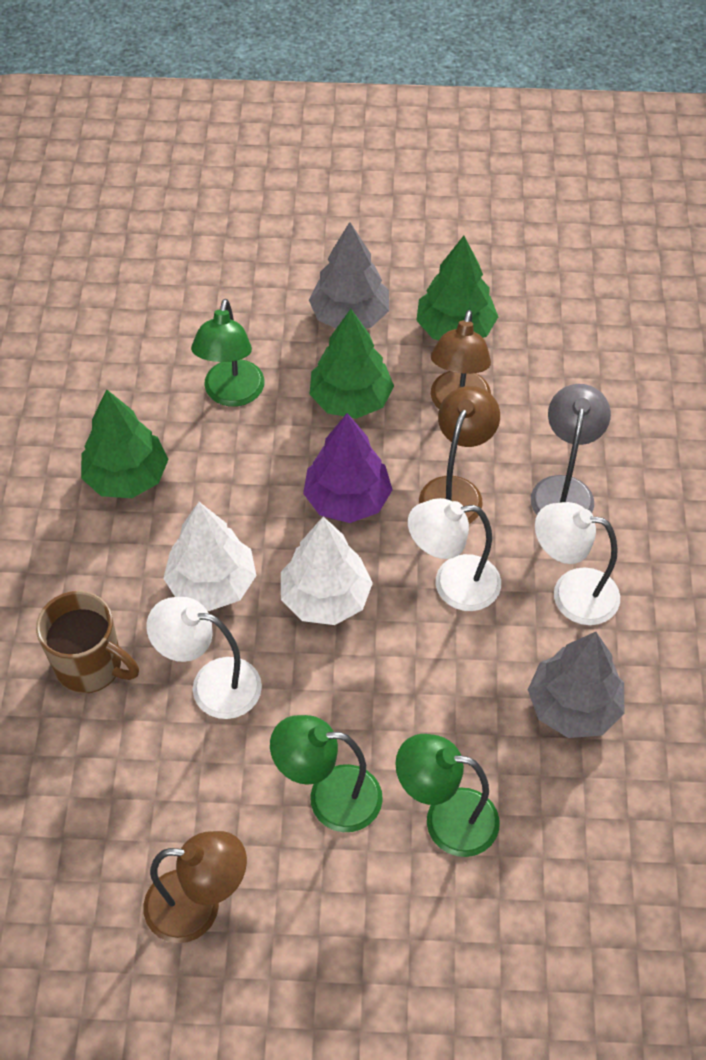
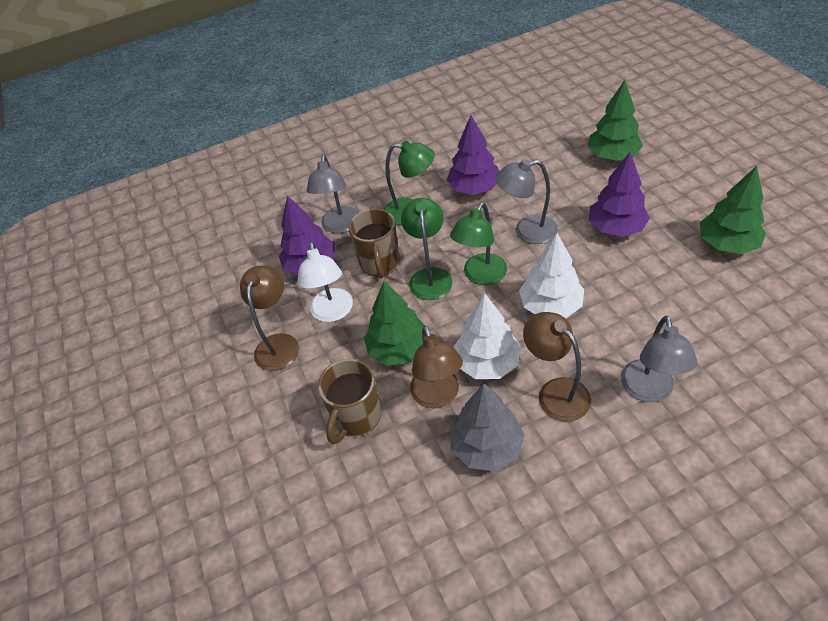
brown mug: 1 -> 2
grey lamp: 1 -> 3
grey tree: 2 -> 1
purple tree: 1 -> 3
white lamp: 3 -> 1

